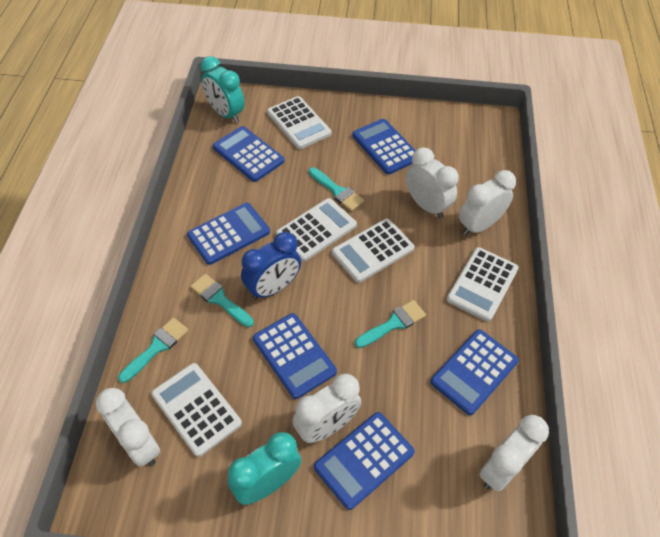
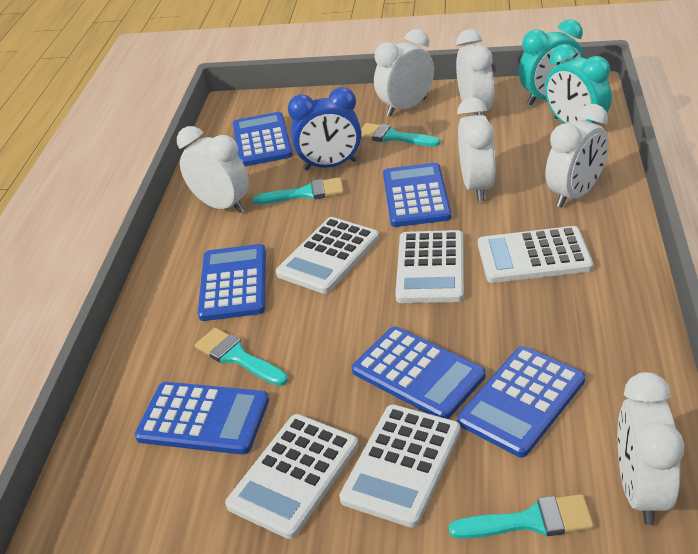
white clock: 5 -> 6

